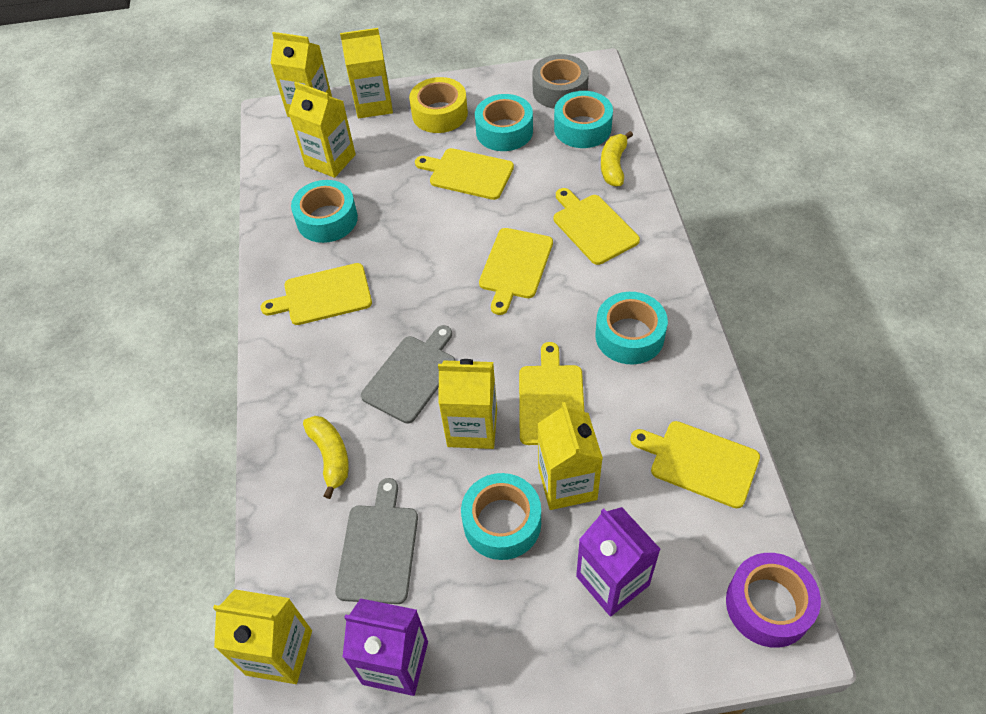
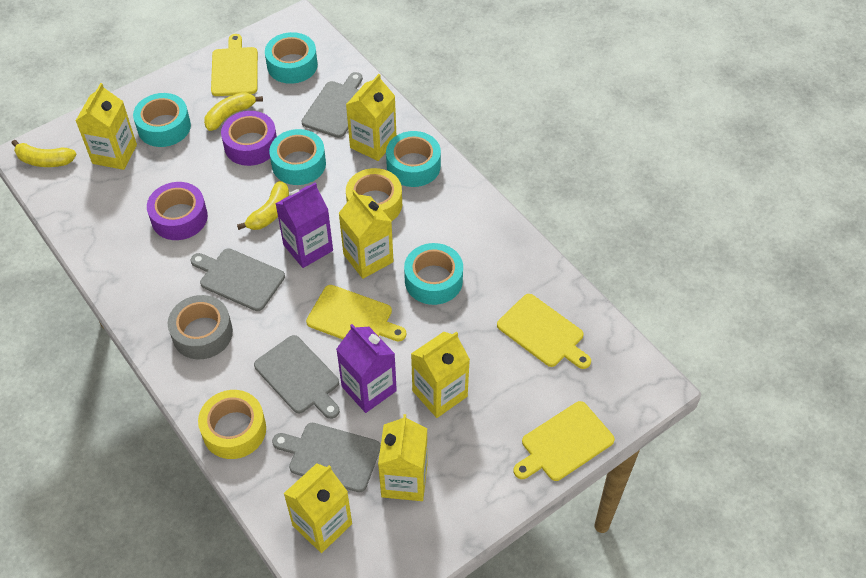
grey cutting board: 2 -> 4
purple tape: 1 -> 2
yellow banana: 2 -> 3
yellow cutting board: 6 -> 4
yellow tape: 1 -> 2

